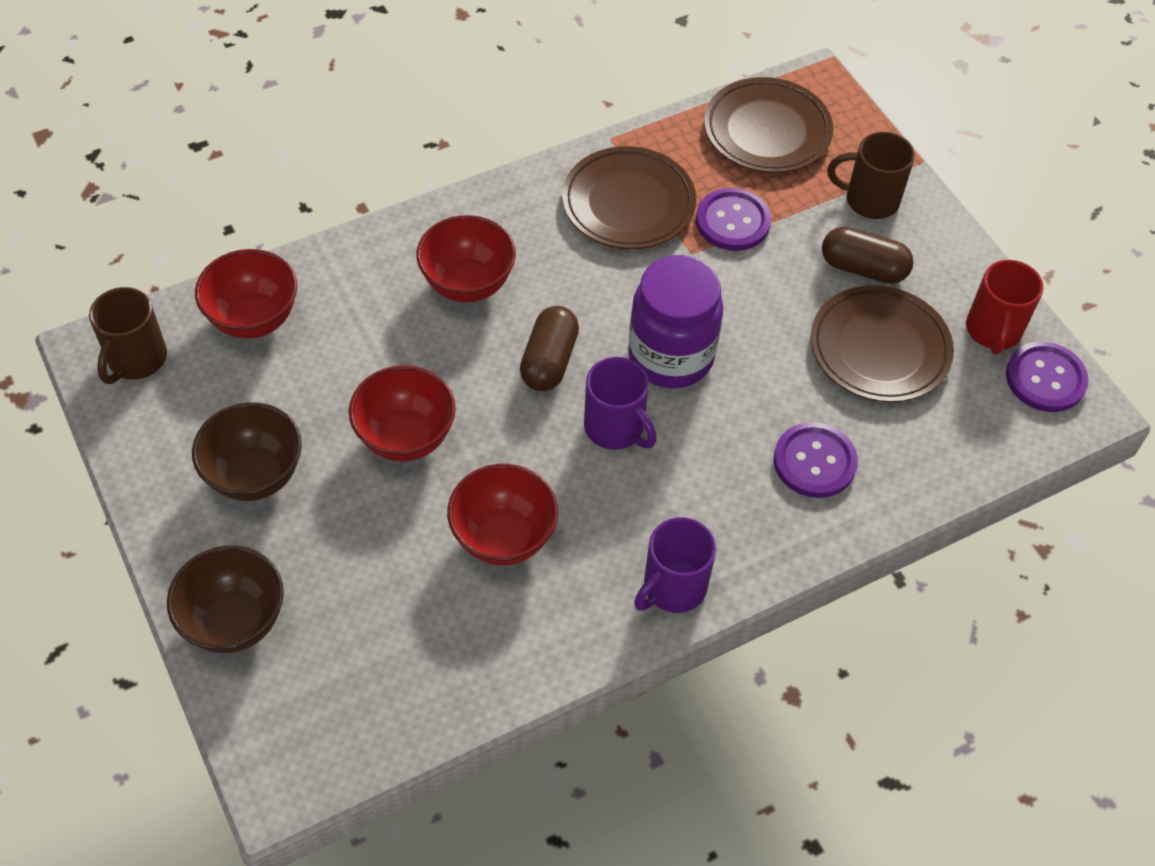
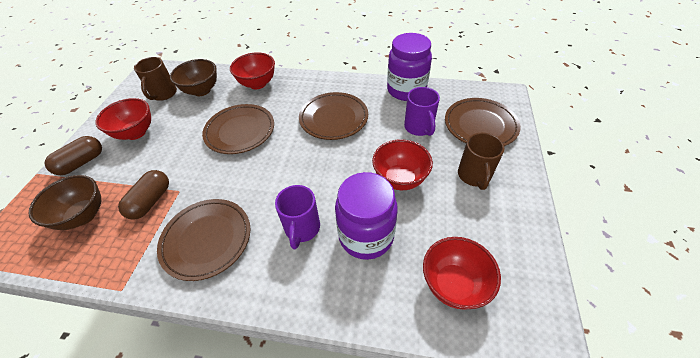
brown plate: 3 -> 4
purple button: 3 -> 0
purple jar: 1 -> 2
red mug: 1 -> 0

